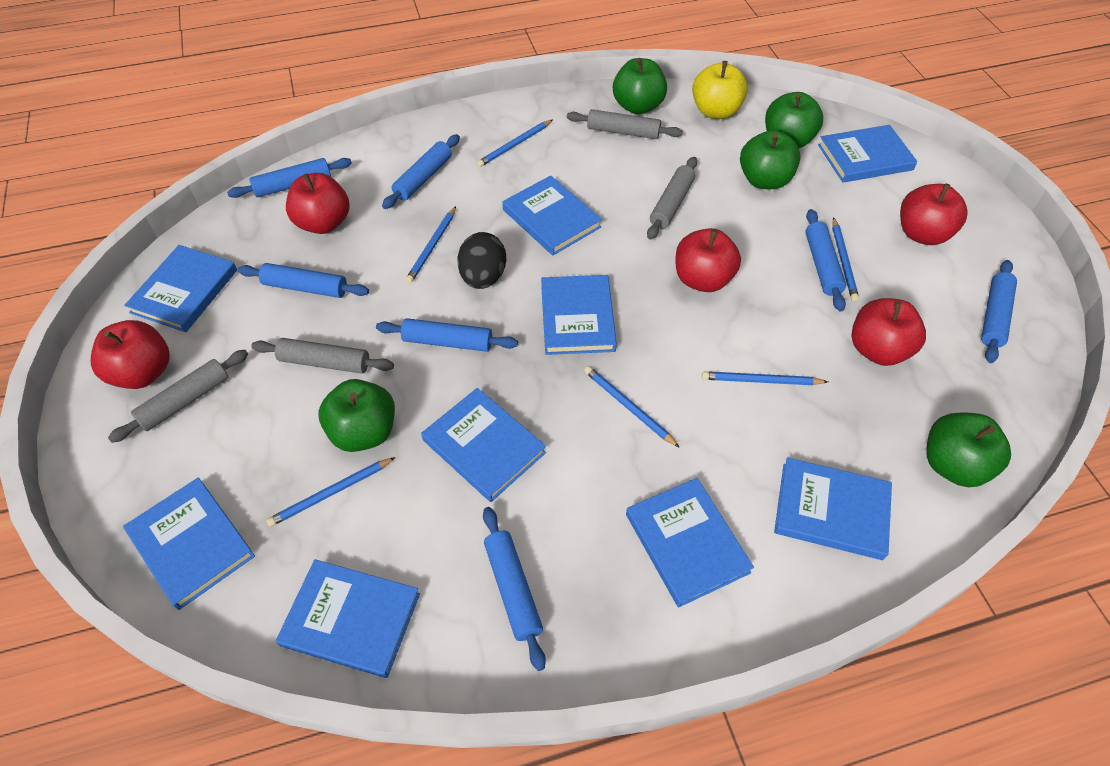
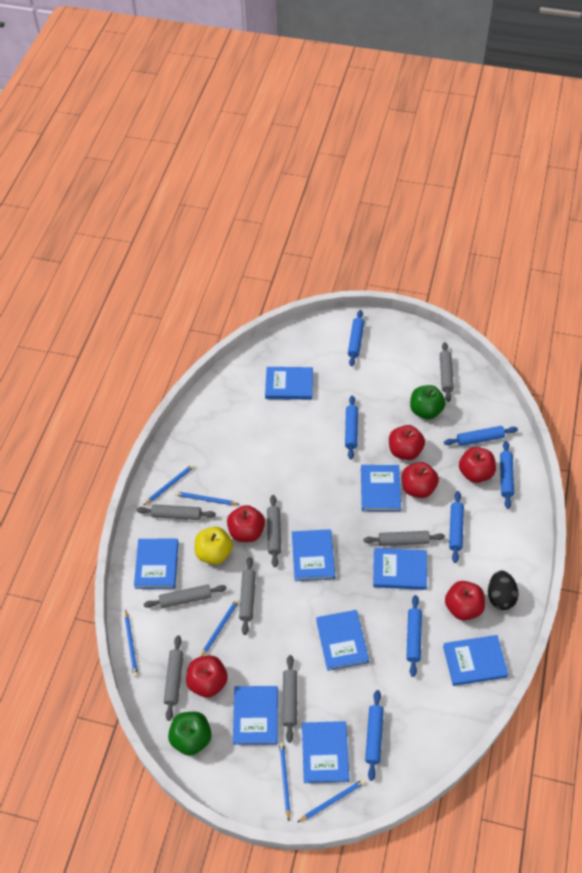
green apple: 5 -> 2
grey rolling pin: 4 -> 8
red apple: 5 -> 6

